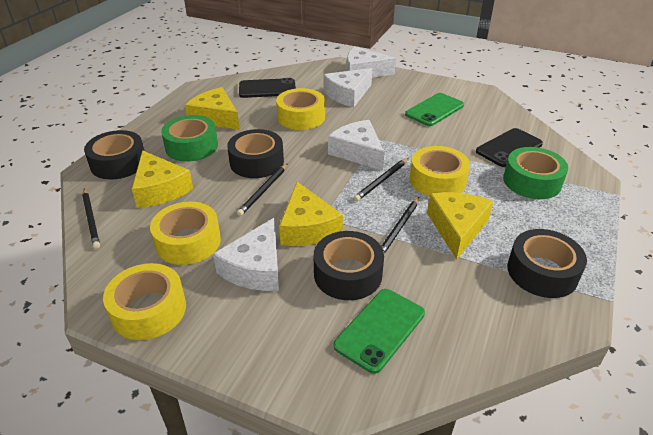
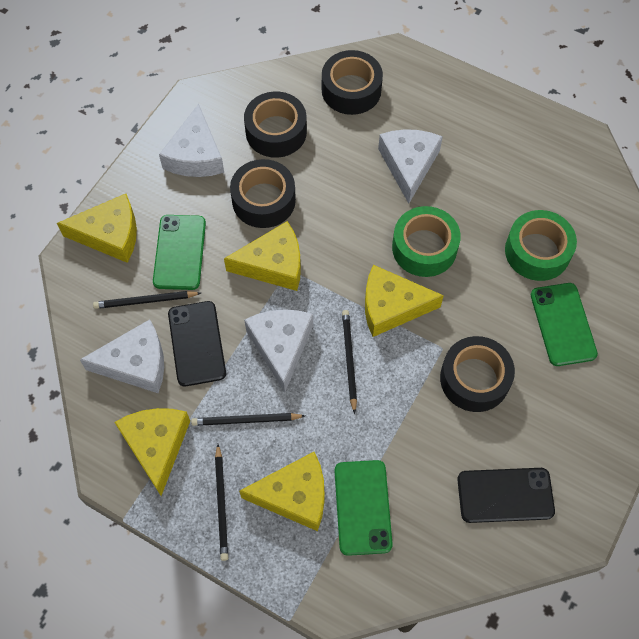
green phone: 2 -> 3
yellow cheese: 4 -> 5
yellow tape: 4 -> 0

